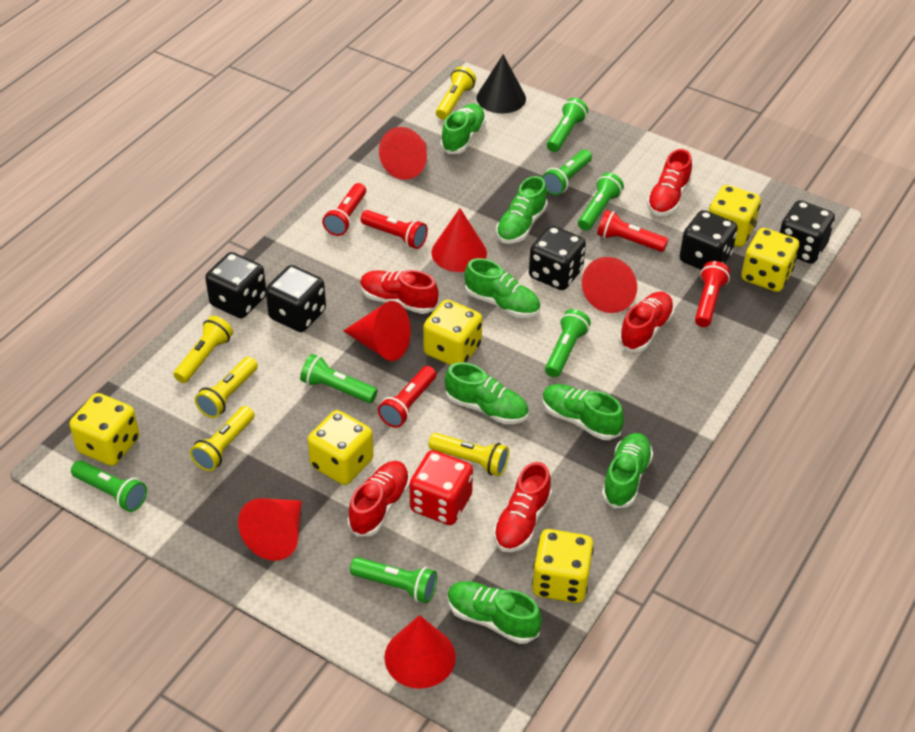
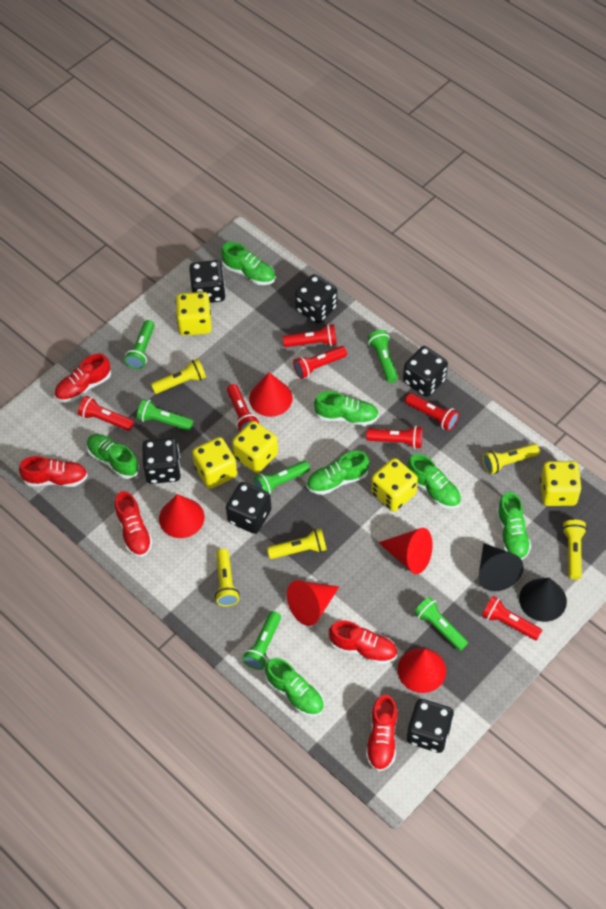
black cone: 1 -> 2
black dice: 5 -> 6
green flashlight: 7 -> 6
red cone: 6 -> 5
red dice: 1 -> 0
red flashlight: 5 -> 7
yellow dice: 6 -> 5

